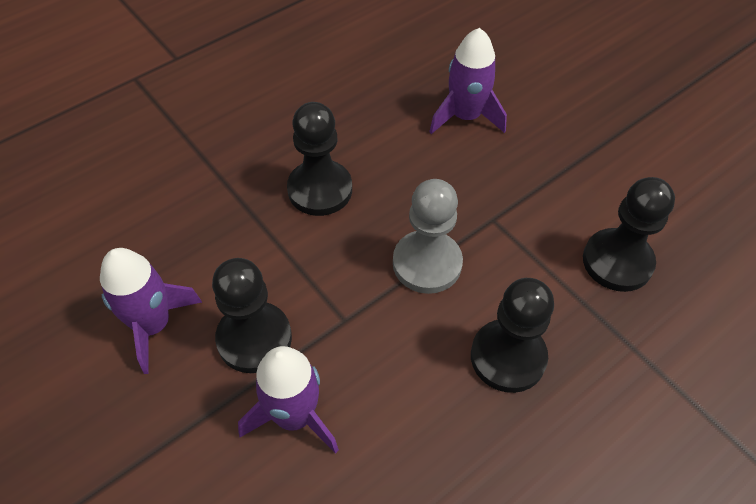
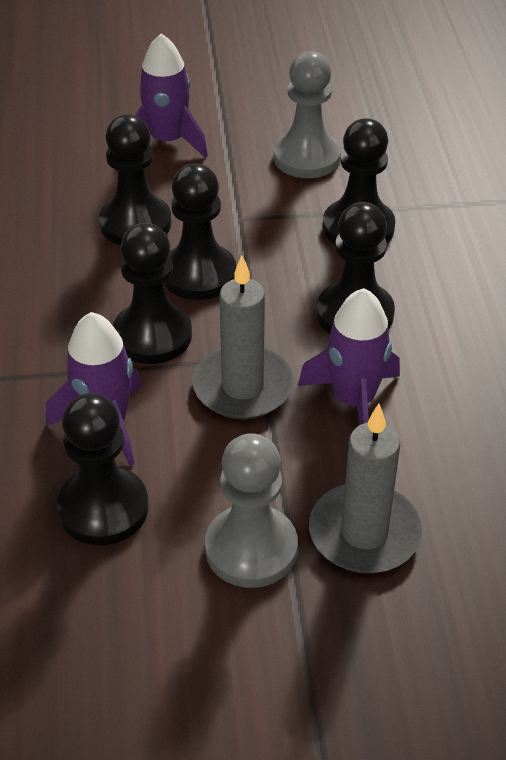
black pawn: 4 -> 6
grey candle: 0 -> 2
grey pawn: 1 -> 2

